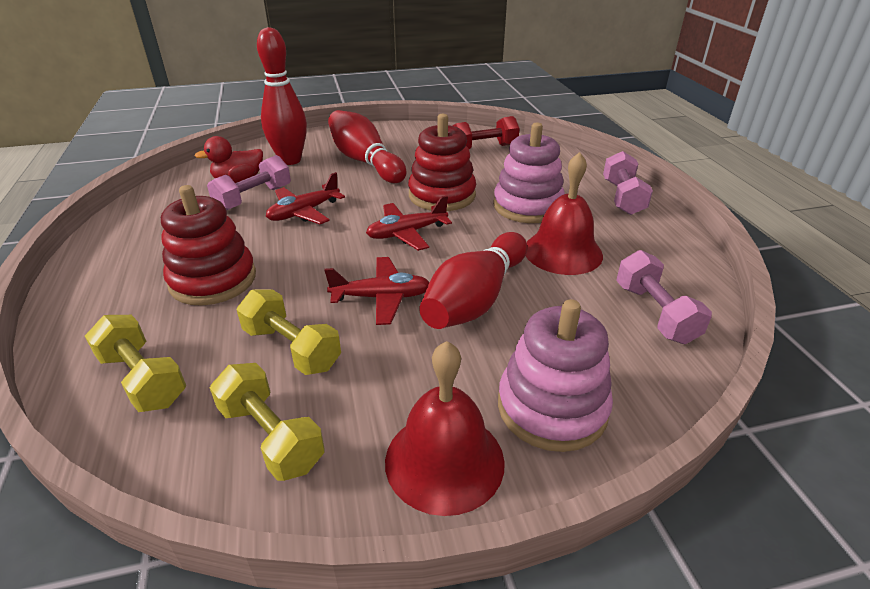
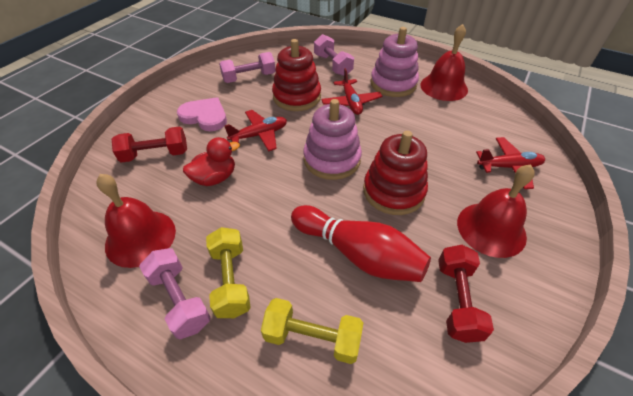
pink heart: 0 -> 1
red bell: 2 -> 3
red bowling pin: 3 -> 1
red dumbbell: 1 -> 2
yellow dumbbell: 3 -> 2

